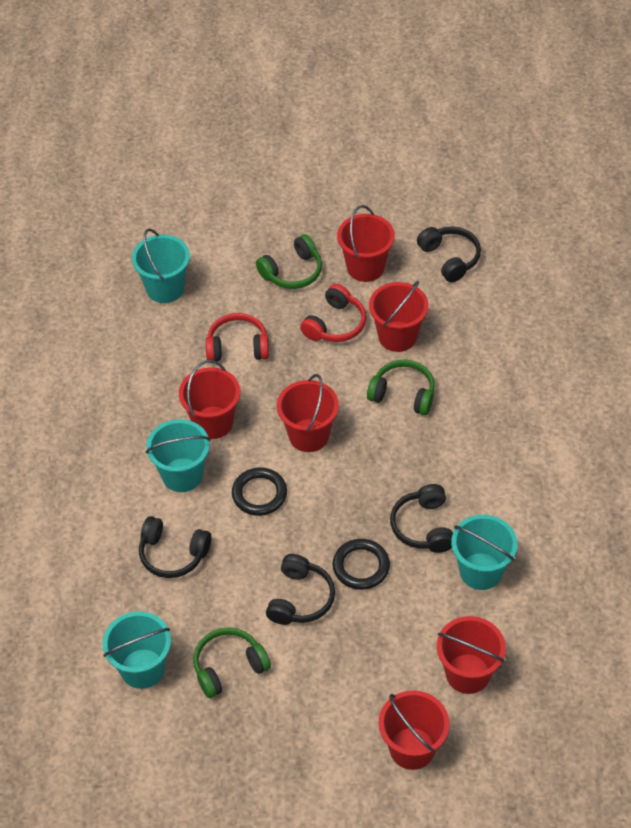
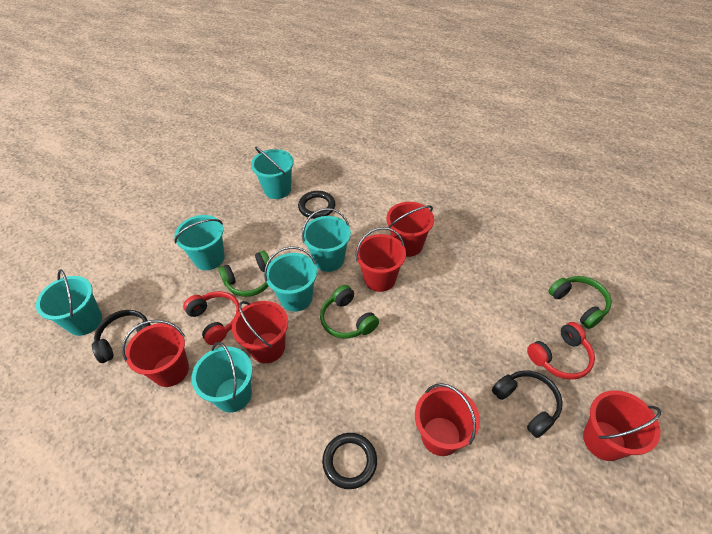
black headphones: 4 -> 2
turquoise bucket: 4 -> 6

